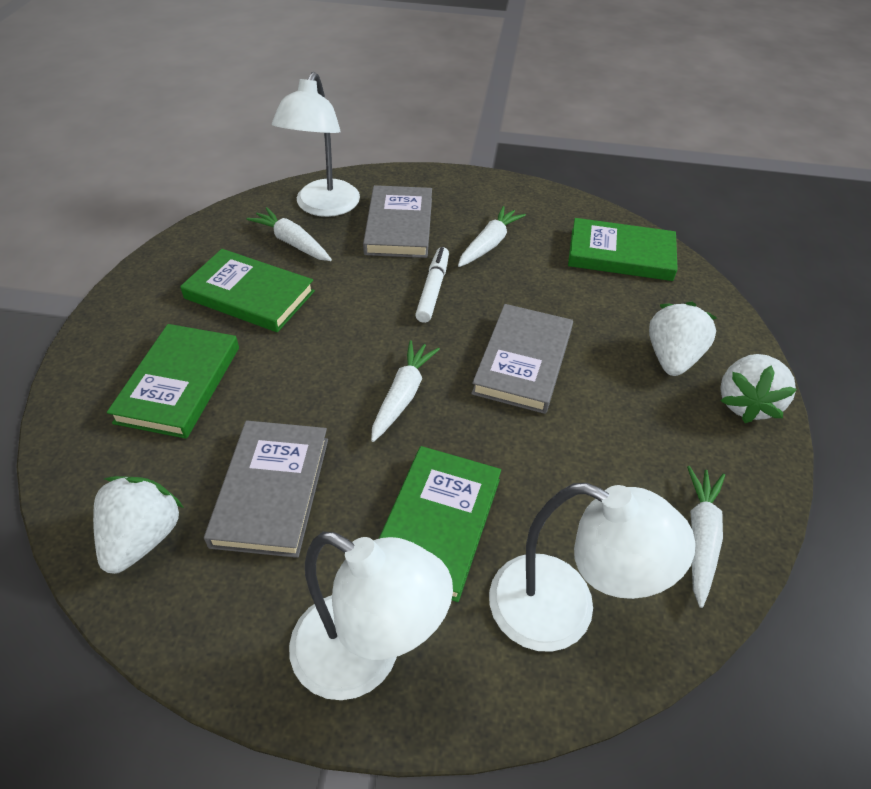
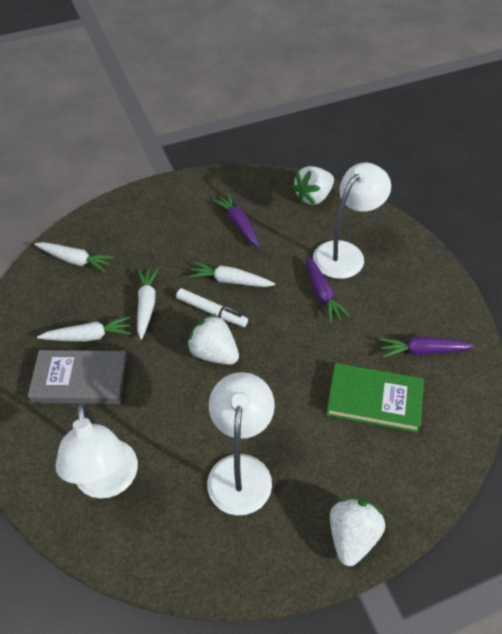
green book: 4 -> 1
grey book: 3 -> 1
purple carrot: 0 -> 3

